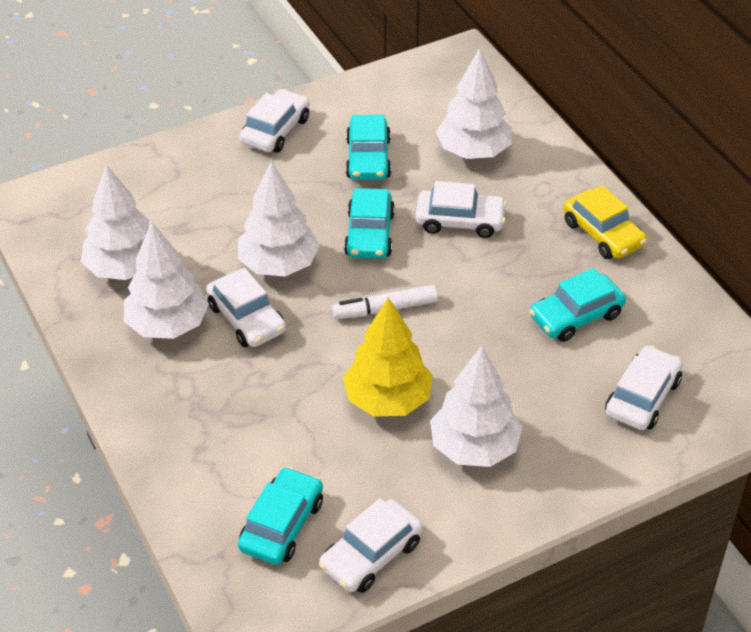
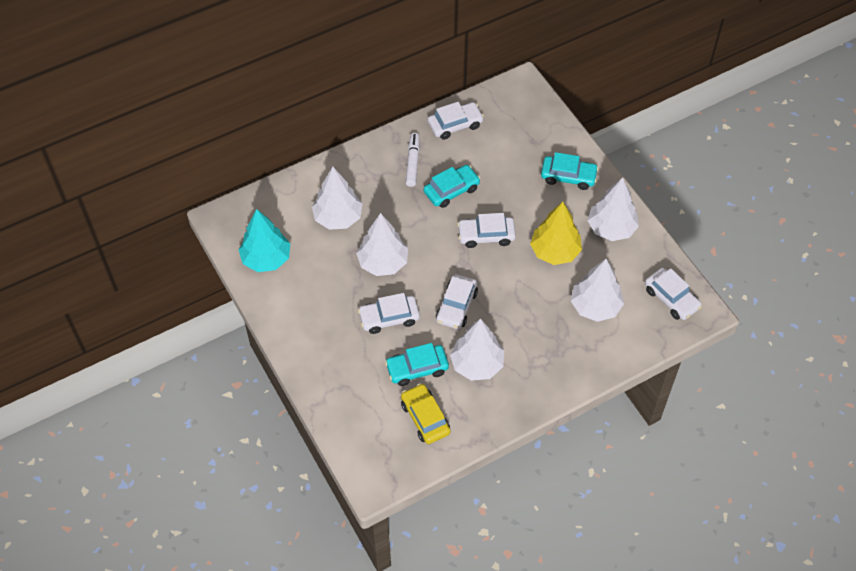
turquoise car: 4 -> 3
turquoise tree: 0 -> 1

